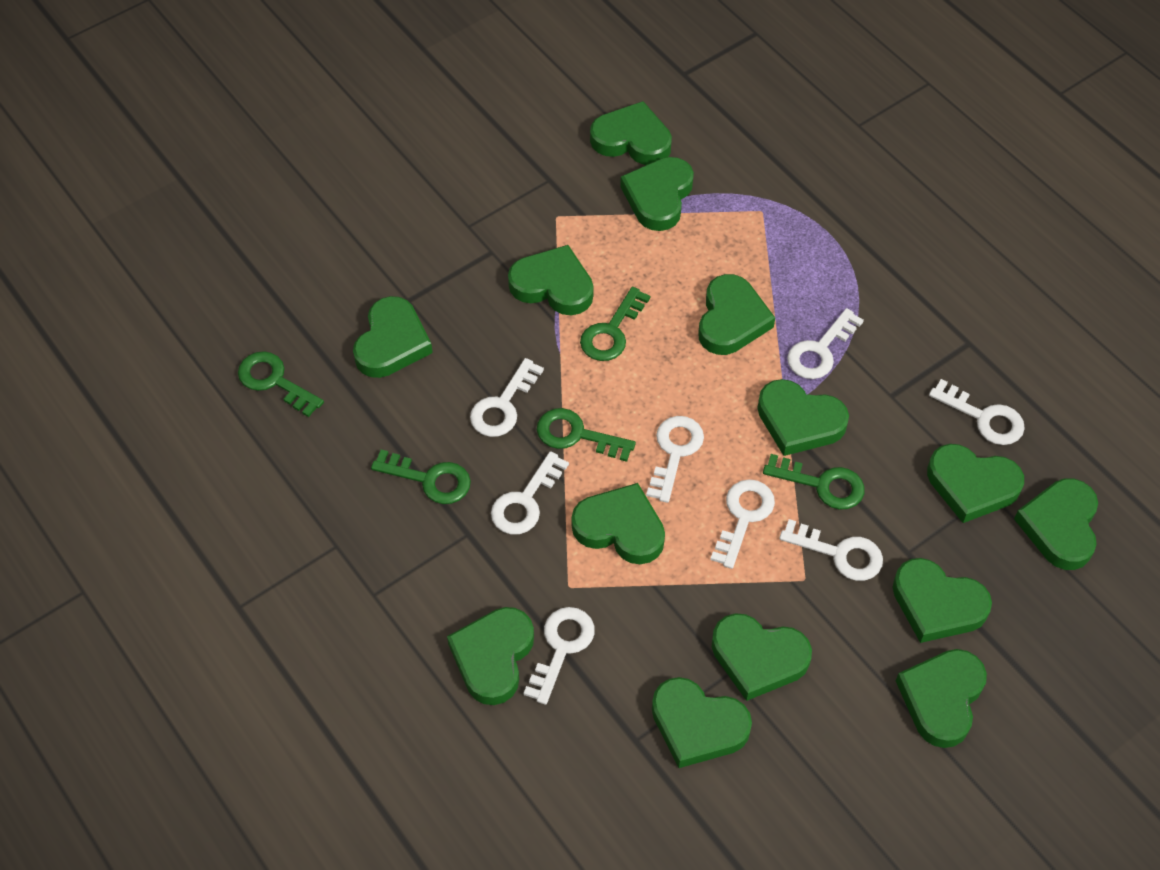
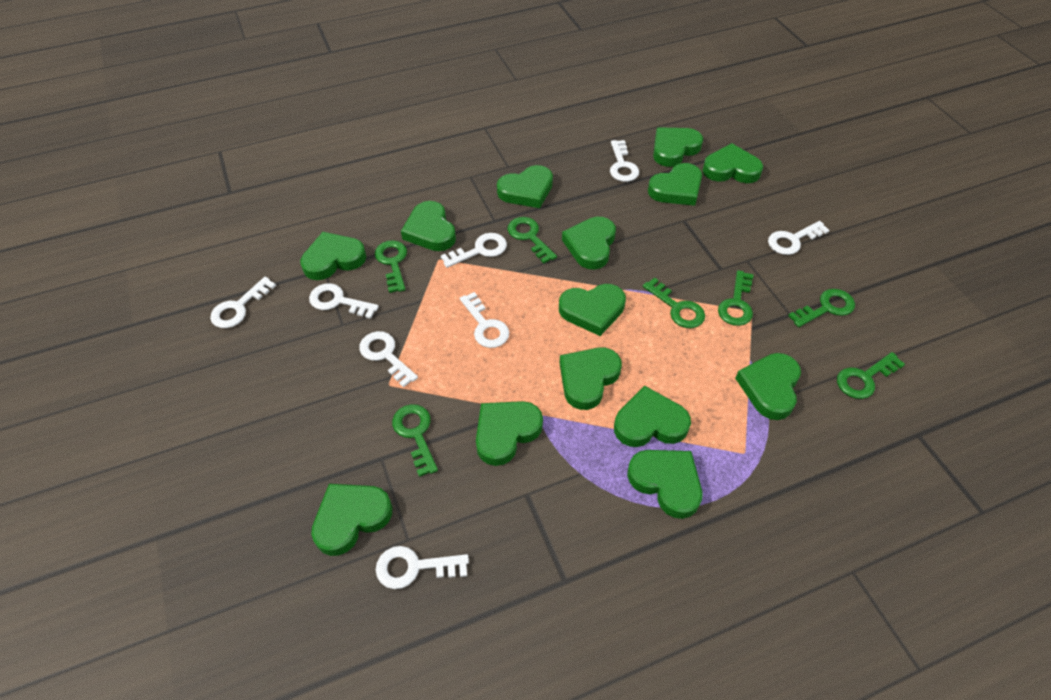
green key: 5 -> 7

